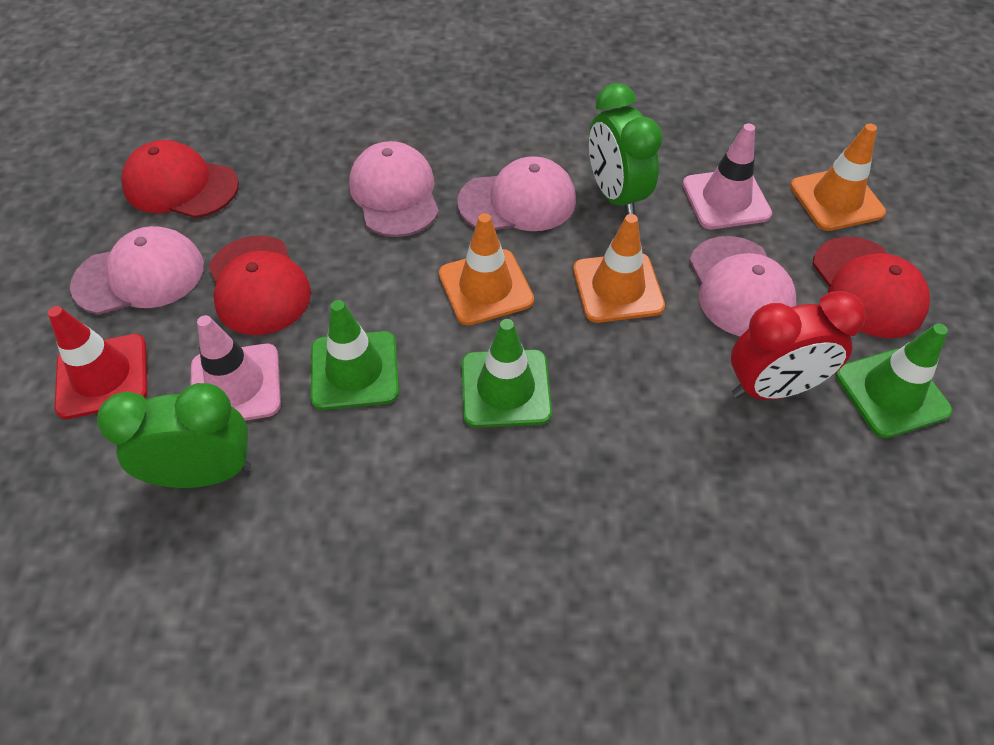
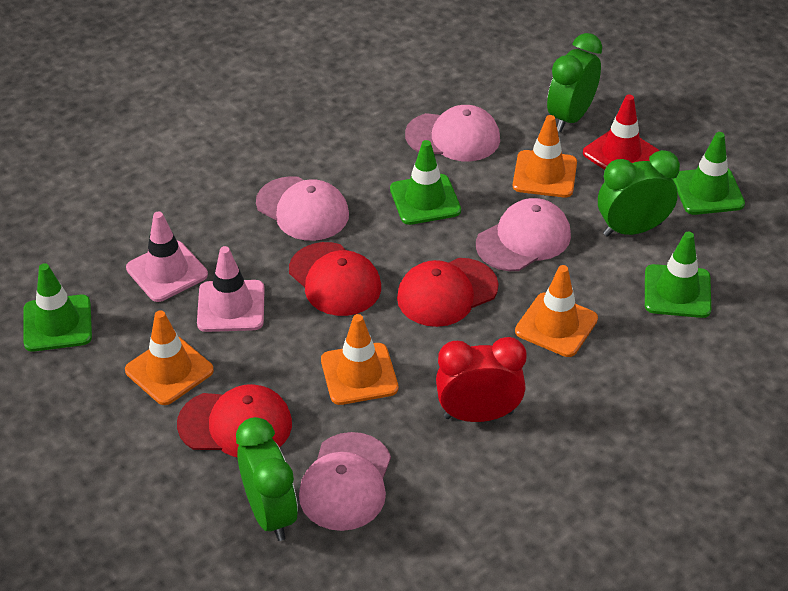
green clock: 2 -> 3
green traffic cone: 3 -> 4
orange traffic cone: 3 -> 4

